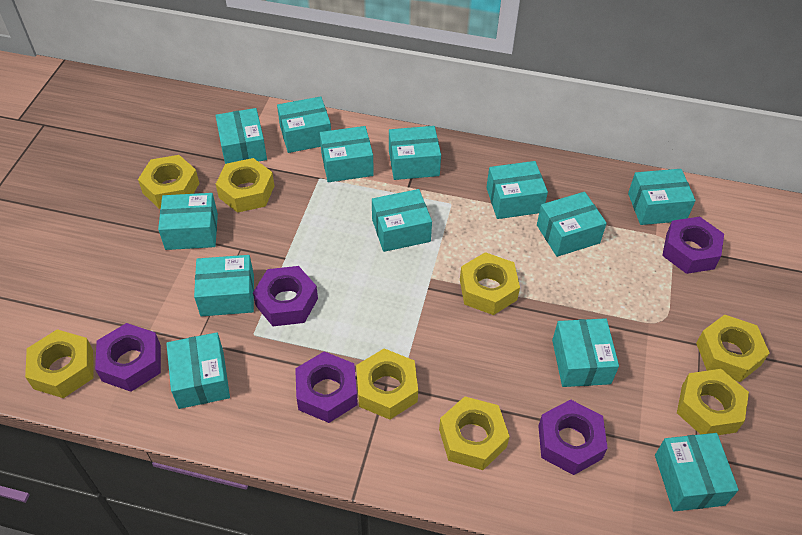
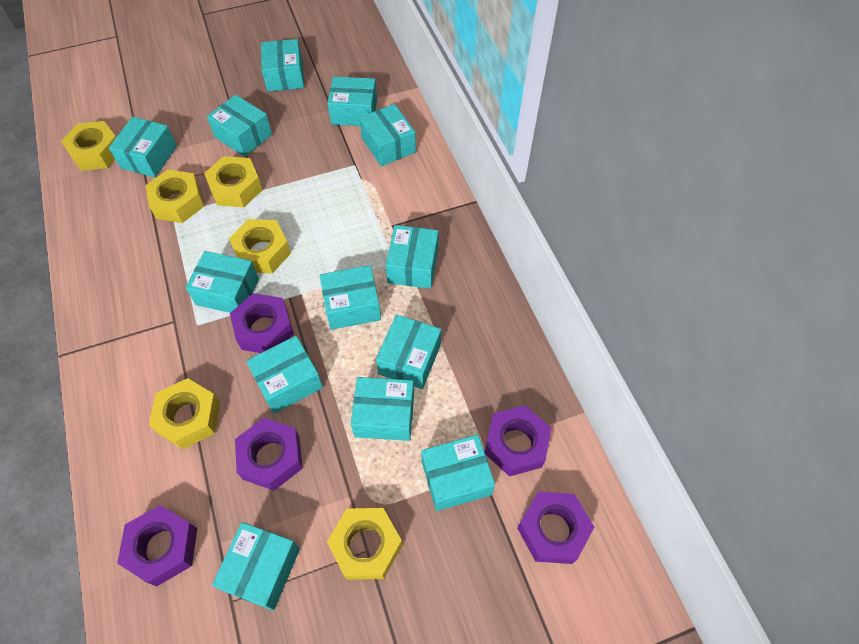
yellow nut: 8 -> 6

